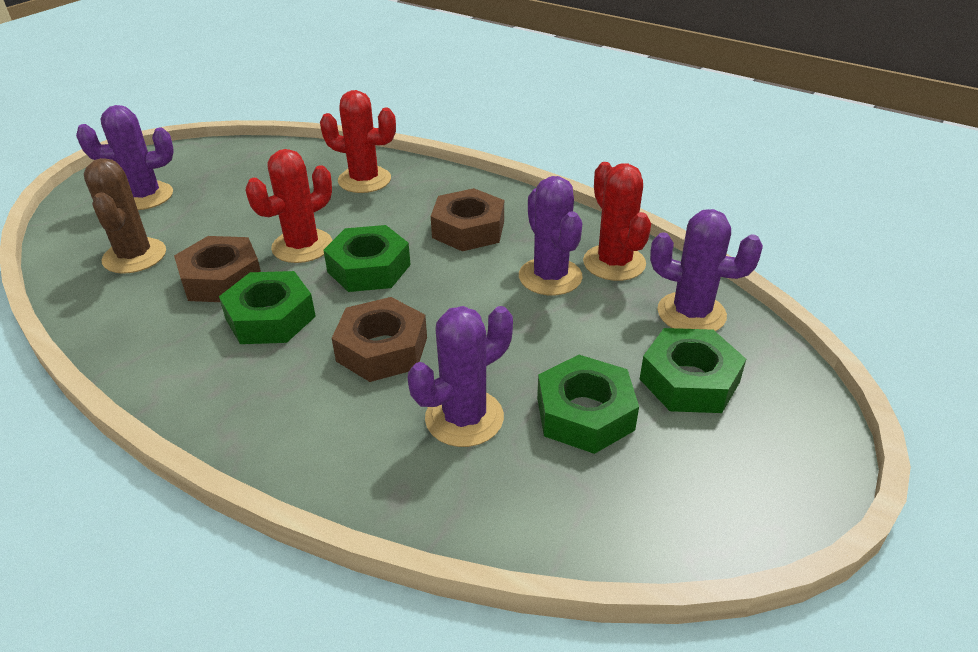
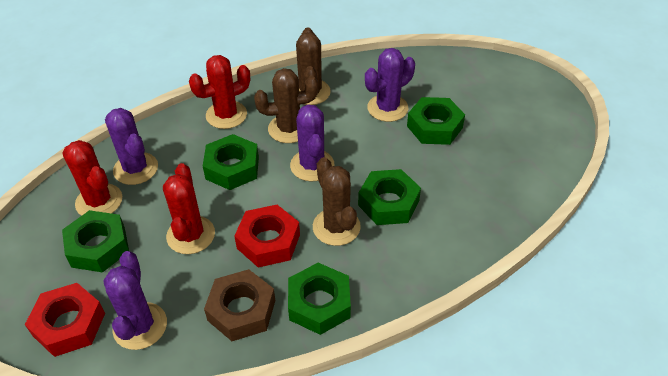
brown cactus: 1 -> 3
brown nut: 3 -> 1
green nut: 4 -> 5
red nut: 0 -> 2

